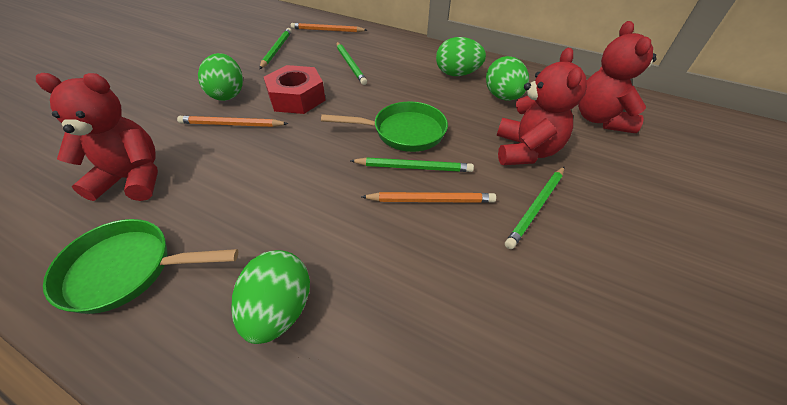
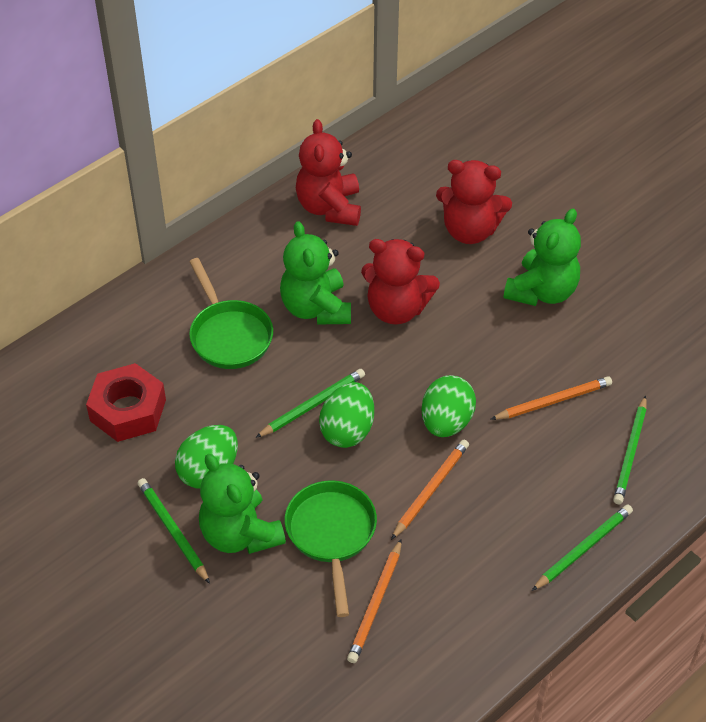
green egg: 4 -> 3
green teddy bear: 0 -> 3

